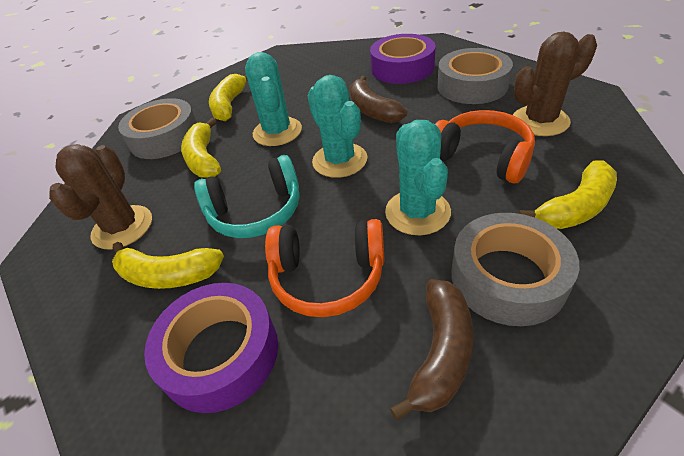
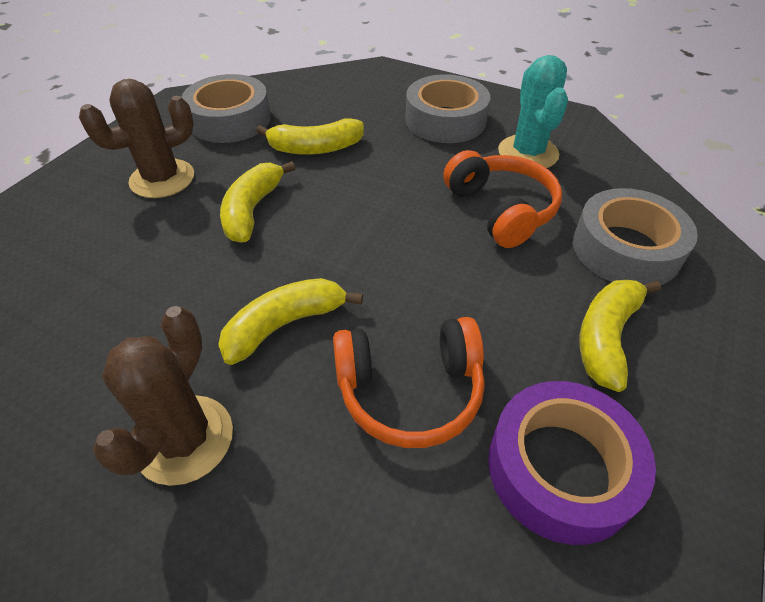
brown banana: 2 -> 0
purple tape: 2 -> 1
turquoise cactus: 3 -> 1
turquoise headphones: 1 -> 0

